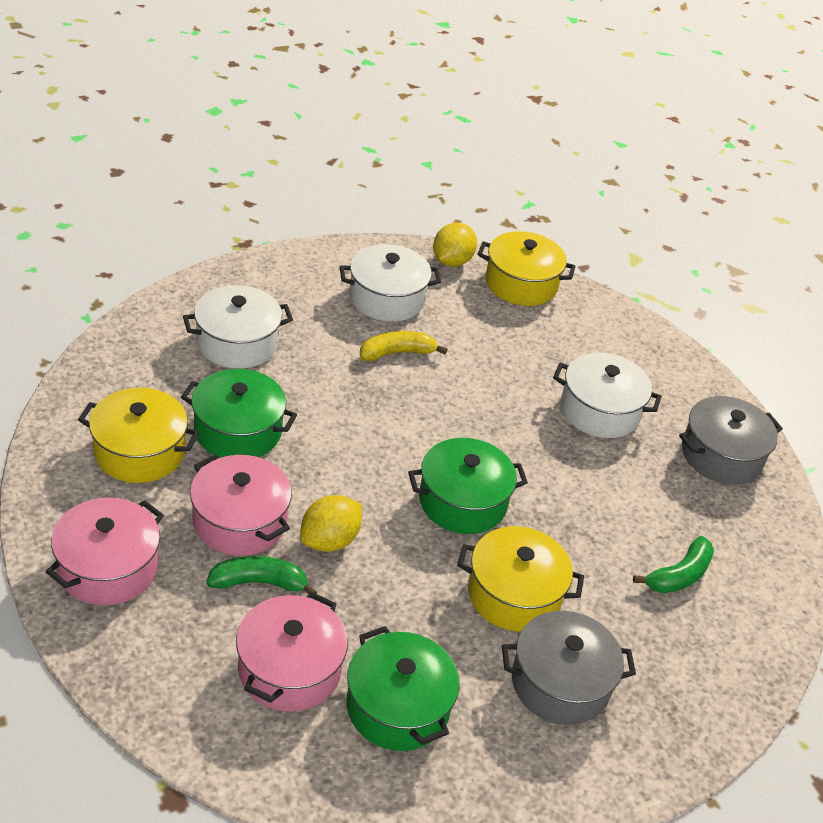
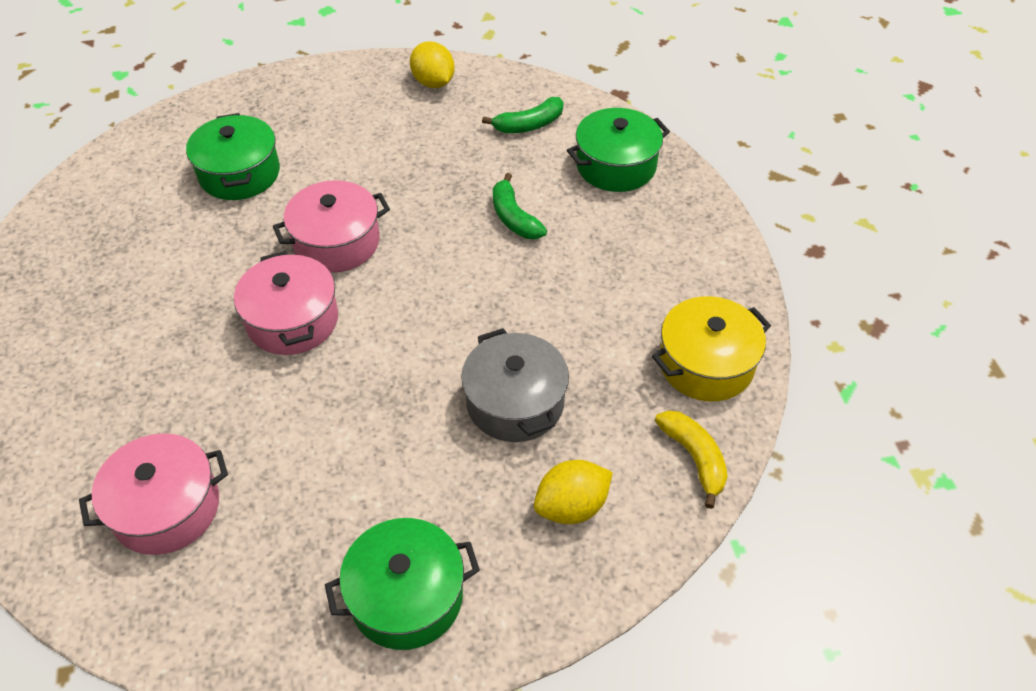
grey pot: 2 -> 1
white pot: 3 -> 0
yellow pot: 3 -> 1

